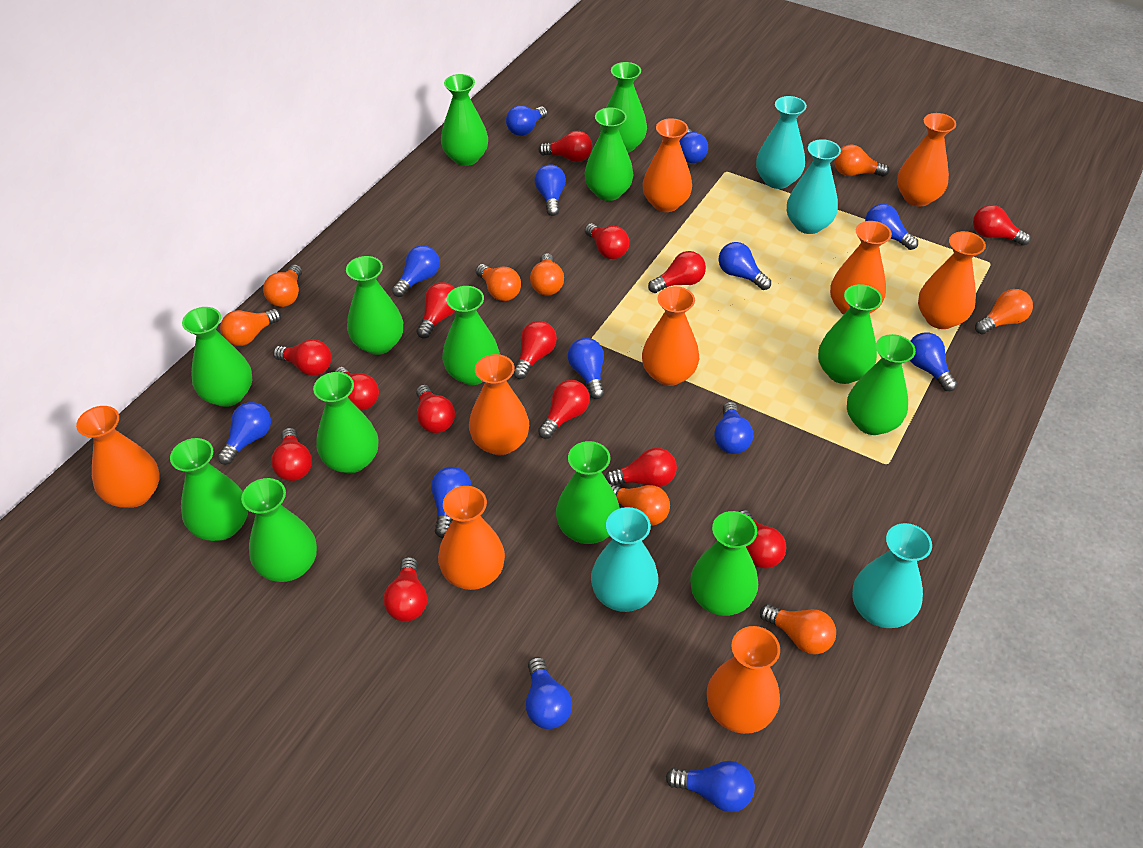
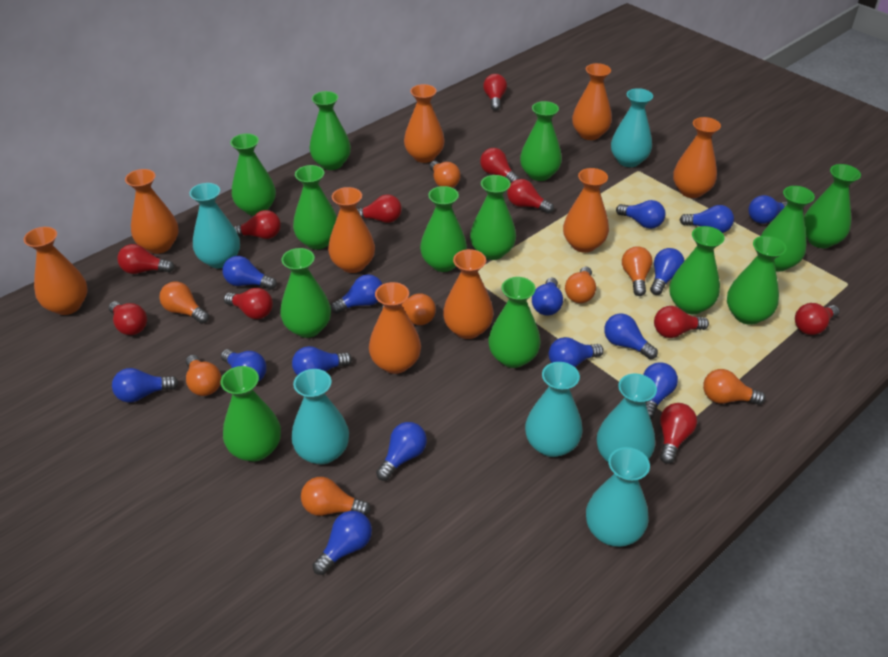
blue light bulb: 13 -> 15
red light bulb: 14 -> 11
turquoise vase: 4 -> 6

